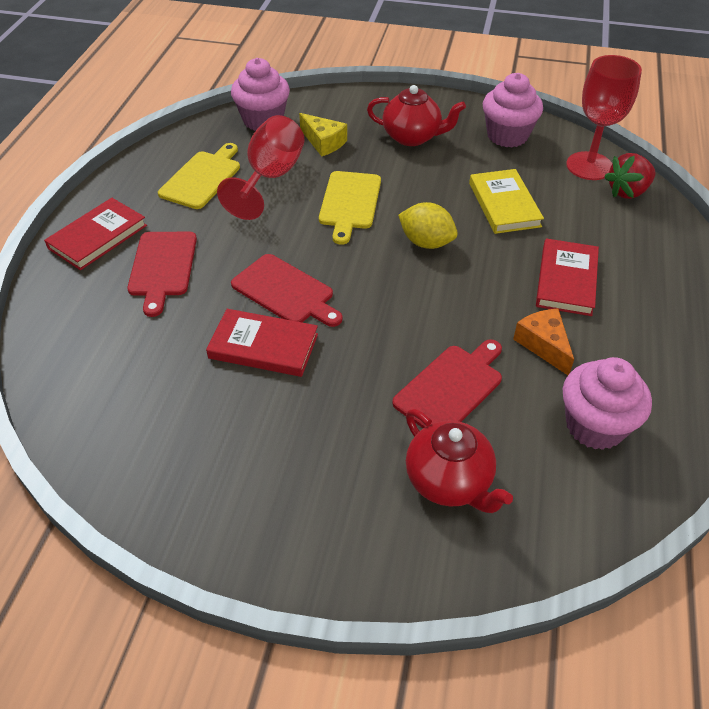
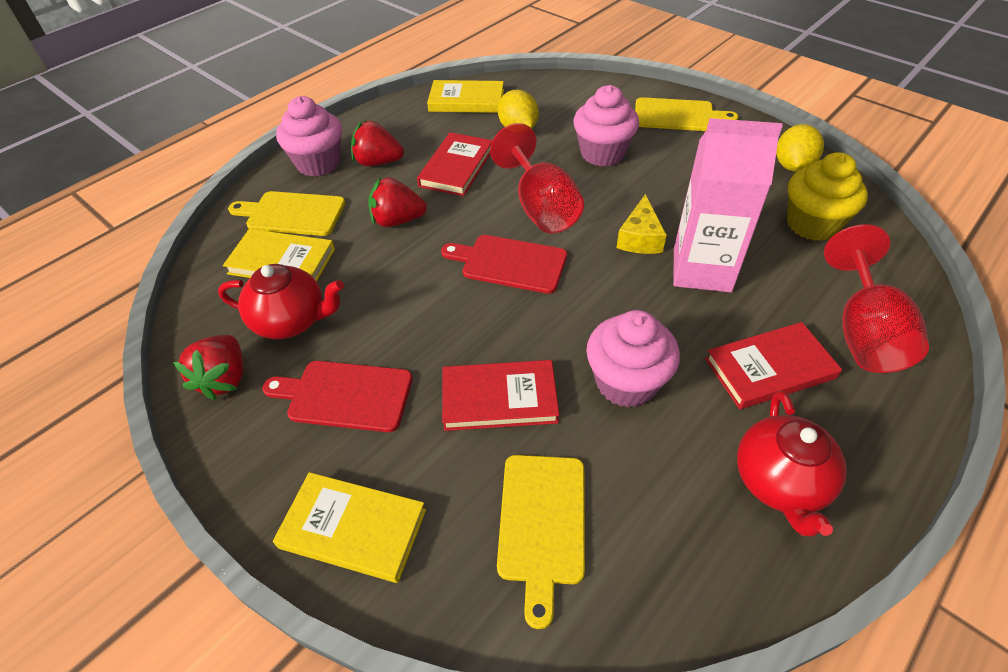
orange cheese: 1 -> 0
pink carton: 0 -> 1
red cutting board: 3 -> 2
red strawberry: 1 -> 3
yellow book: 1 -> 3
yellow cupcake: 0 -> 1
yellow cutting board: 2 -> 3
yellow lemon: 1 -> 2

